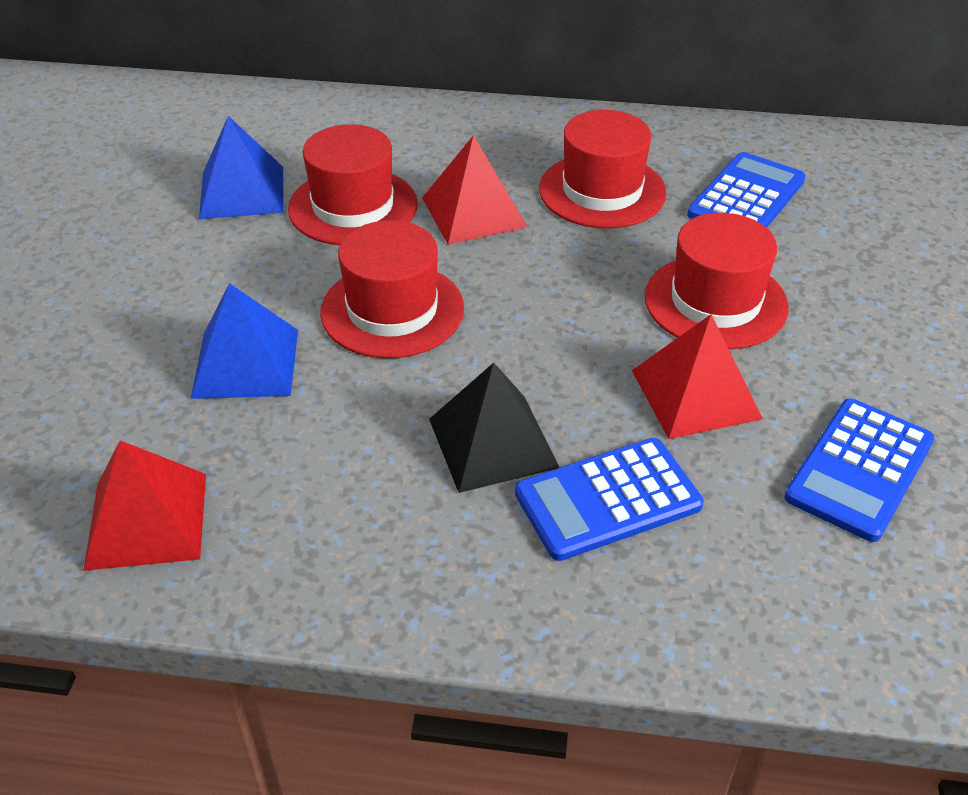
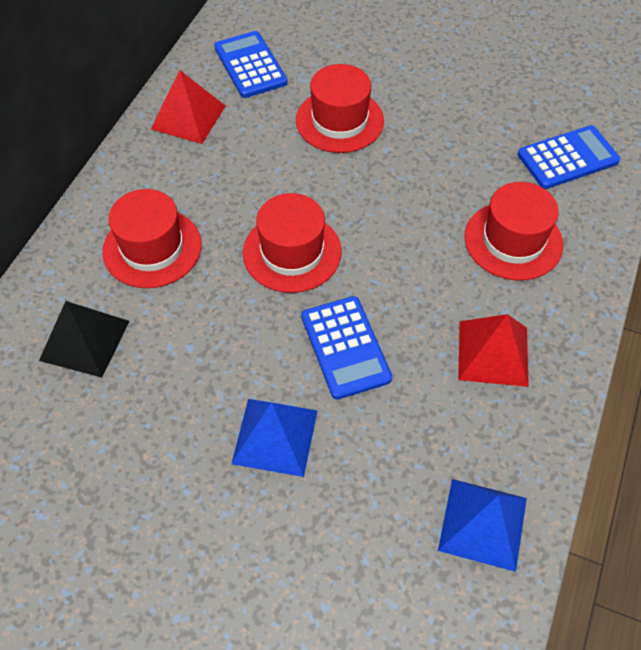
red pyramid: 3 -> 2

